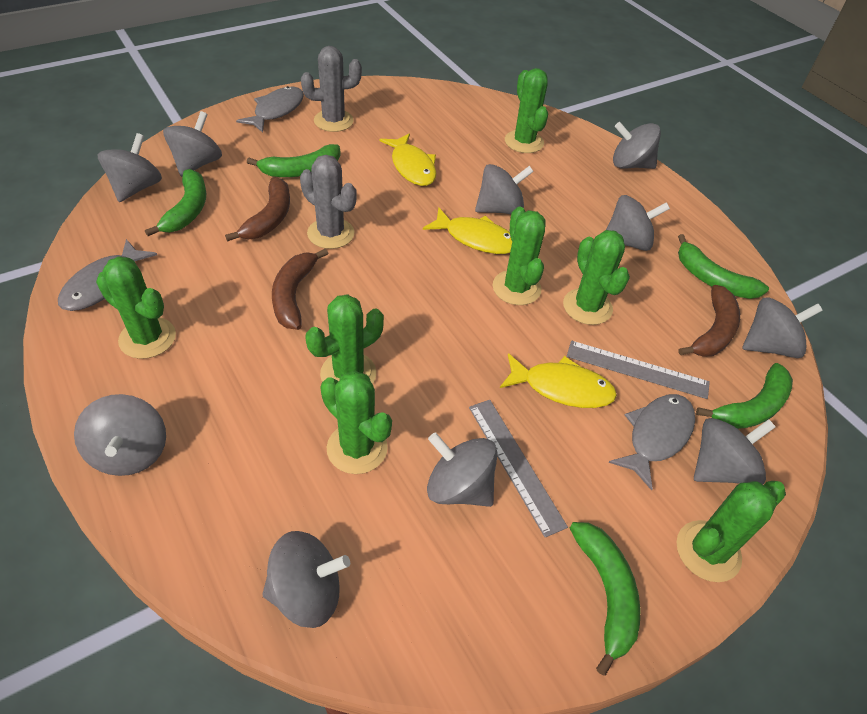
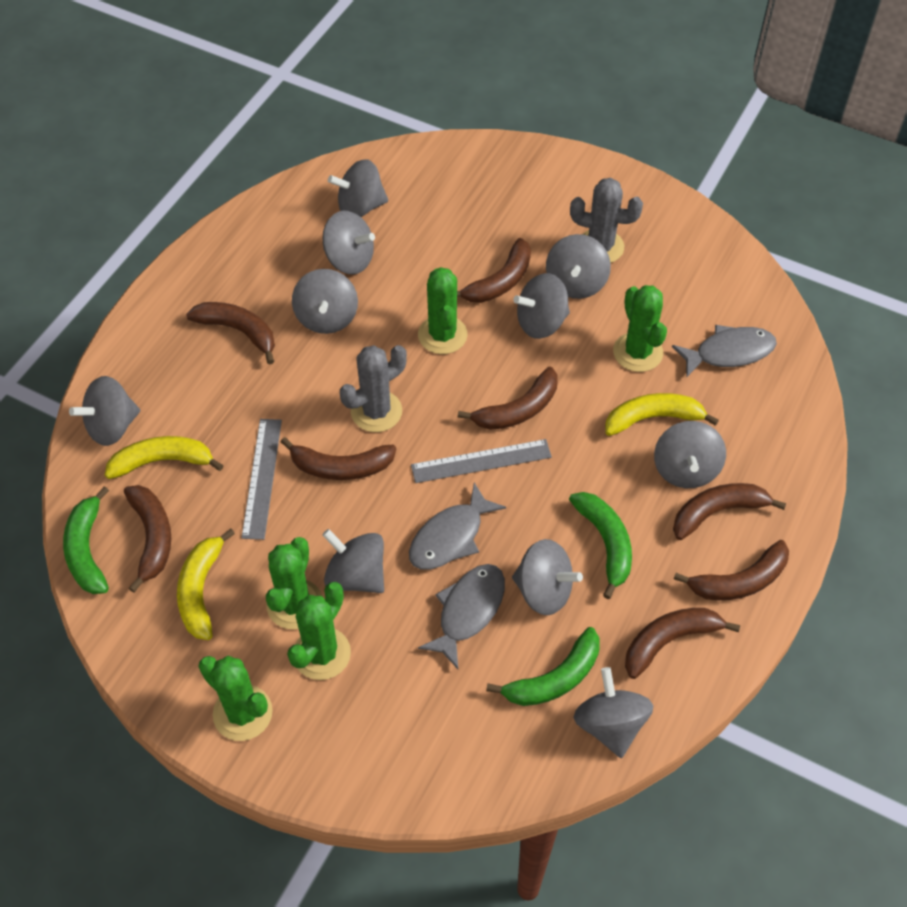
brown banana: 3 -> 8
green banana: 5 -> 3
green cactus: 7 -> 5
yellow banana: 0 -> 3
yellow fish: 3 -> 0

